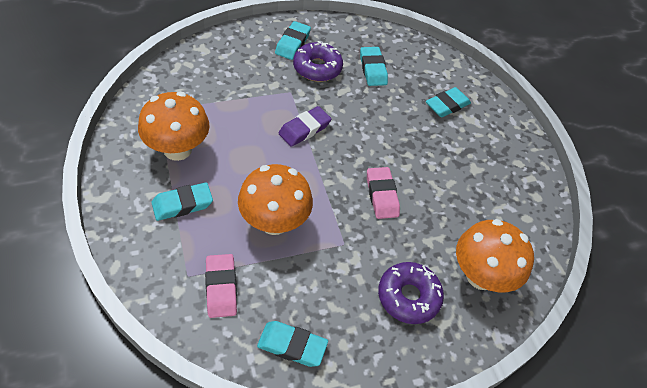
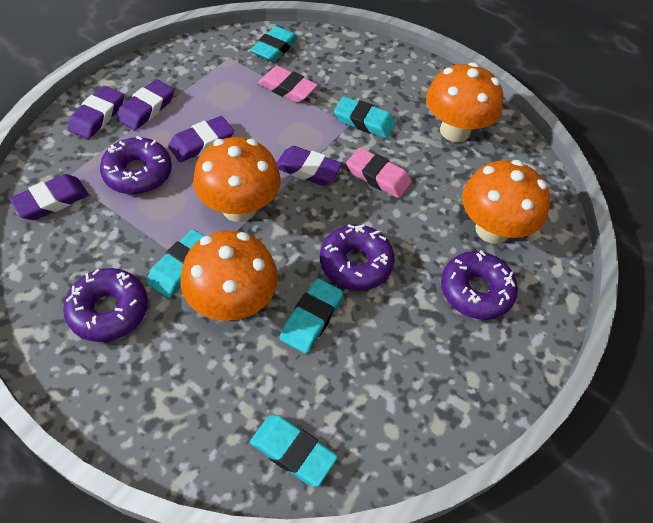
orange mushroom: 3 -> 4
purple donut: 2 -> 4
purple eraser: 1 -> 5

